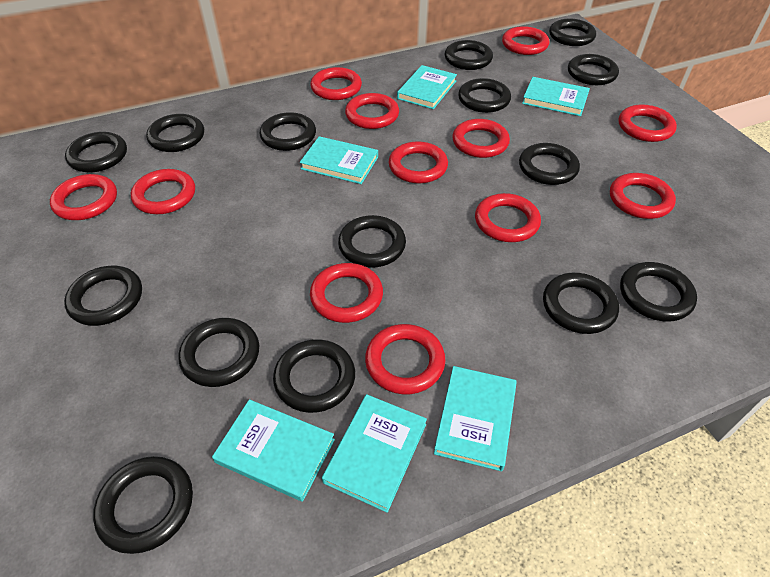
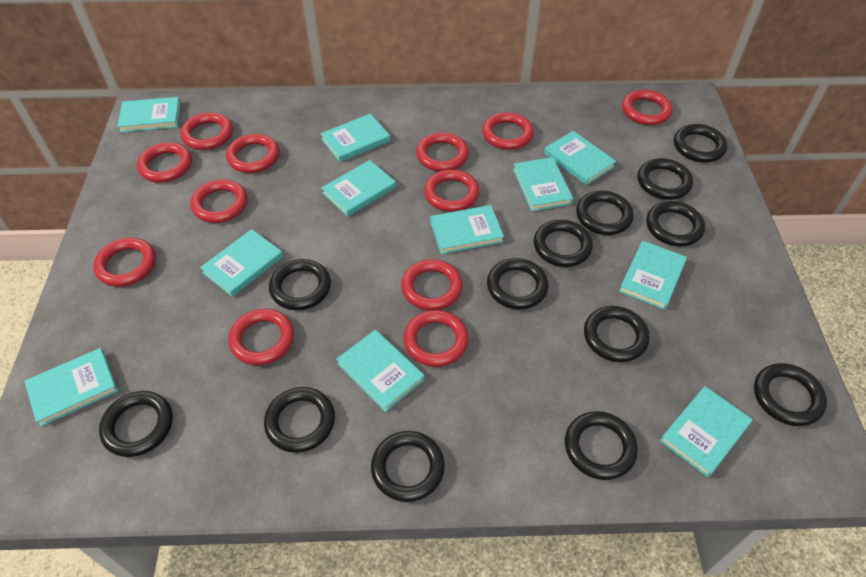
black ring: 15 -> 13
turquoise book: 6 -> 11

